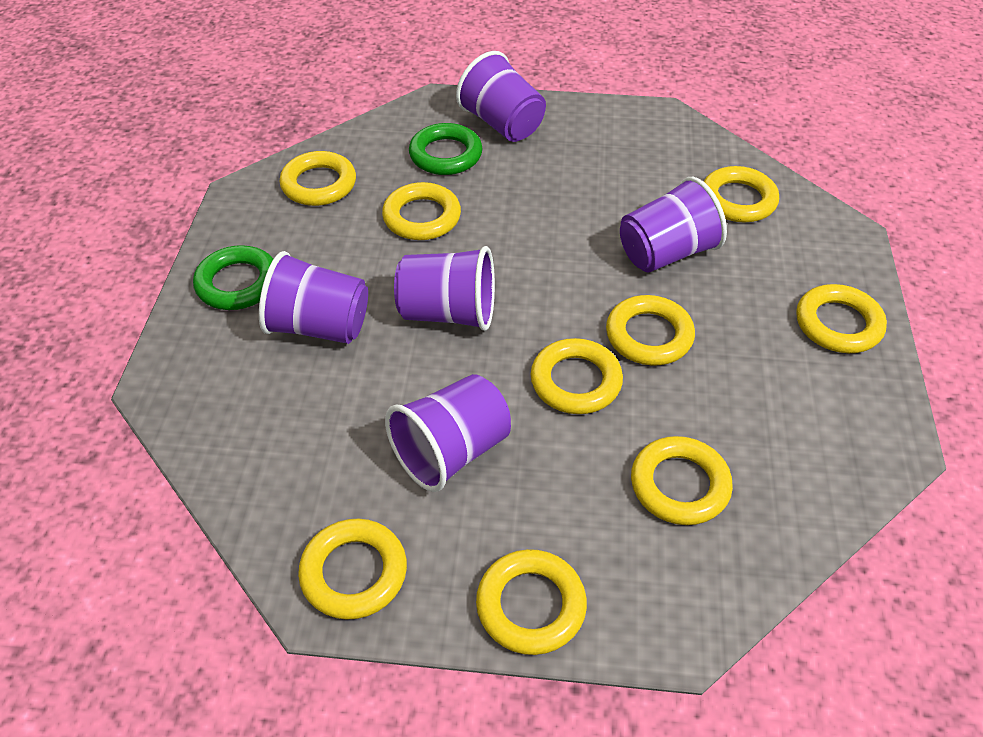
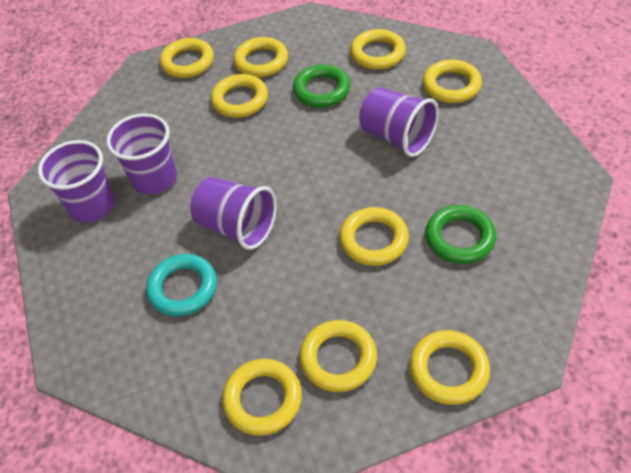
purple cup: 5 -> 4
turquoise ring: 0 -> 1

